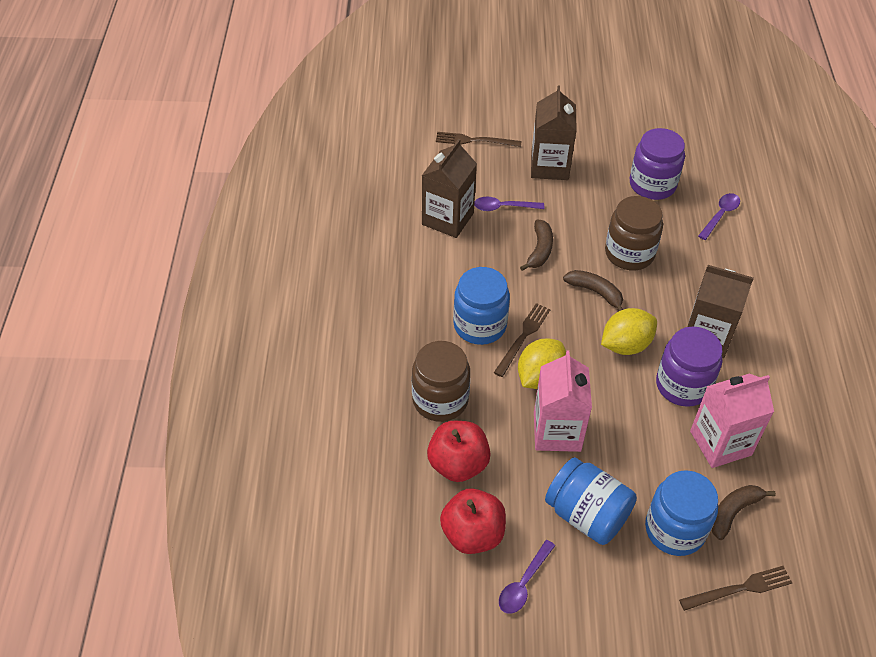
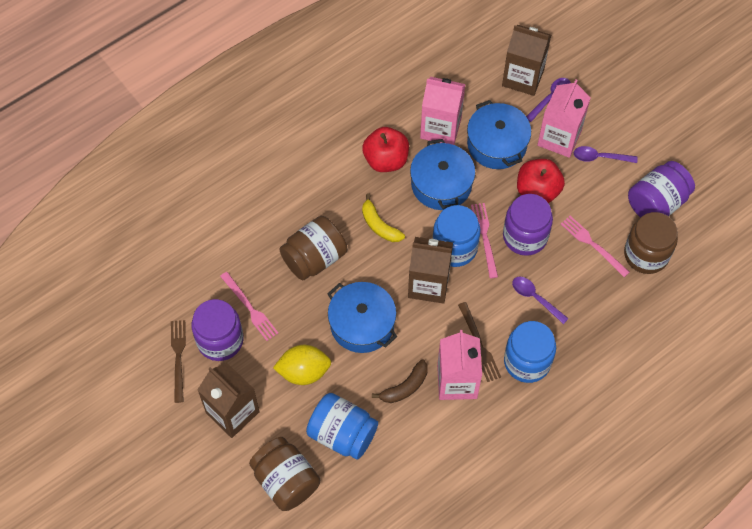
blue pot: 0 -> 3
brown banana: 3 -> 1
brown fork: 3 -> 2
brown jar: 2 -> 3
pink carton: 2 -> 3
pink fork: 0 -> 3
purple jar: 2 -> 3
yellow banana: 0 -> 1
yellow lemon: 2 -> 1

